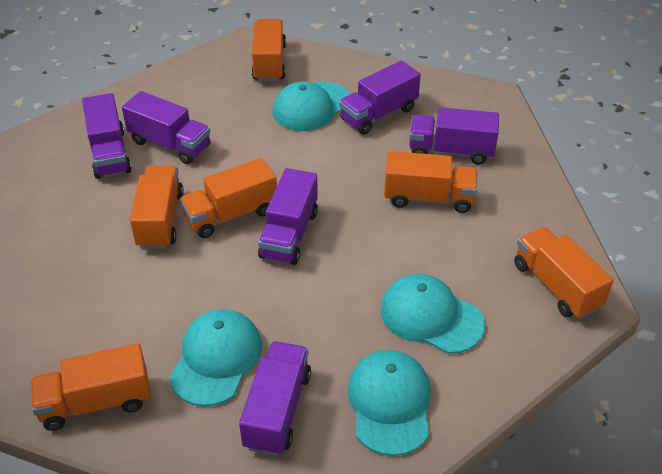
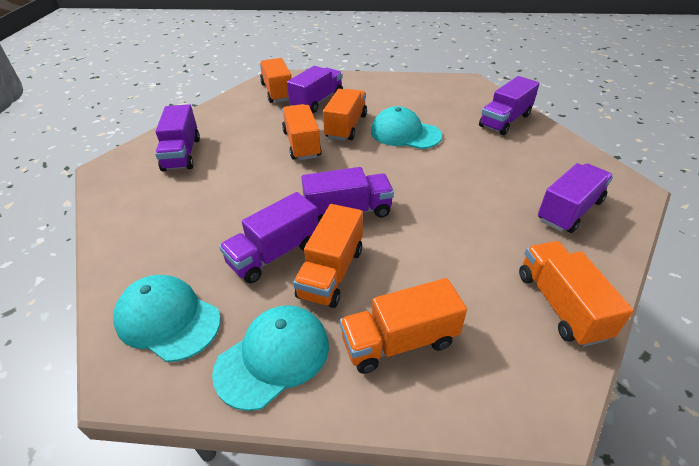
turquoise cap: 4 -> 3

